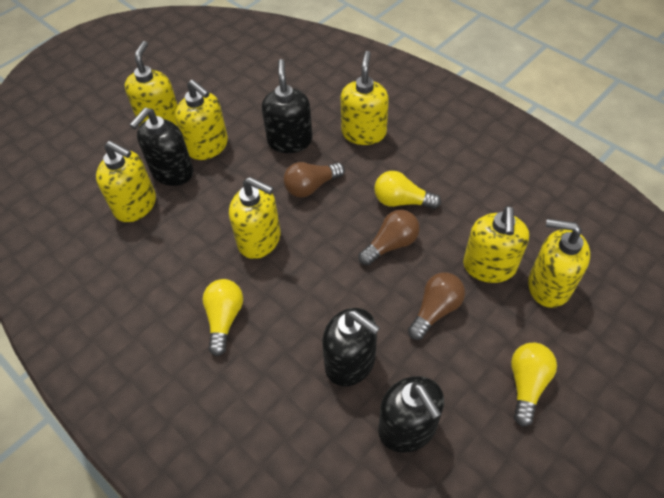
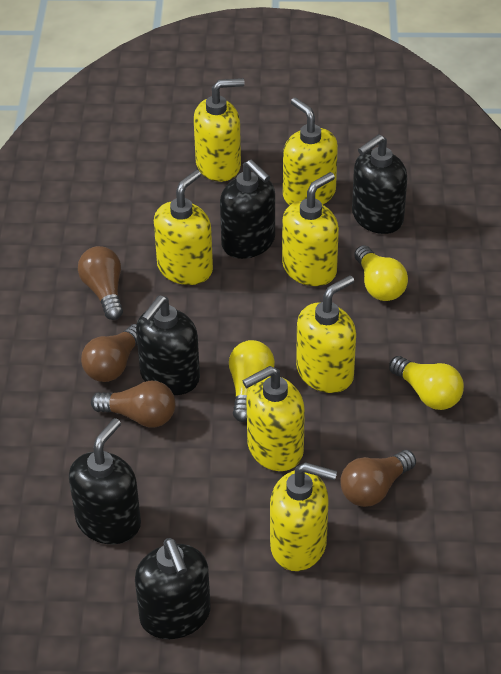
black soap dispenser: 4 -> 5
brown light bulb: 3 -> 4

